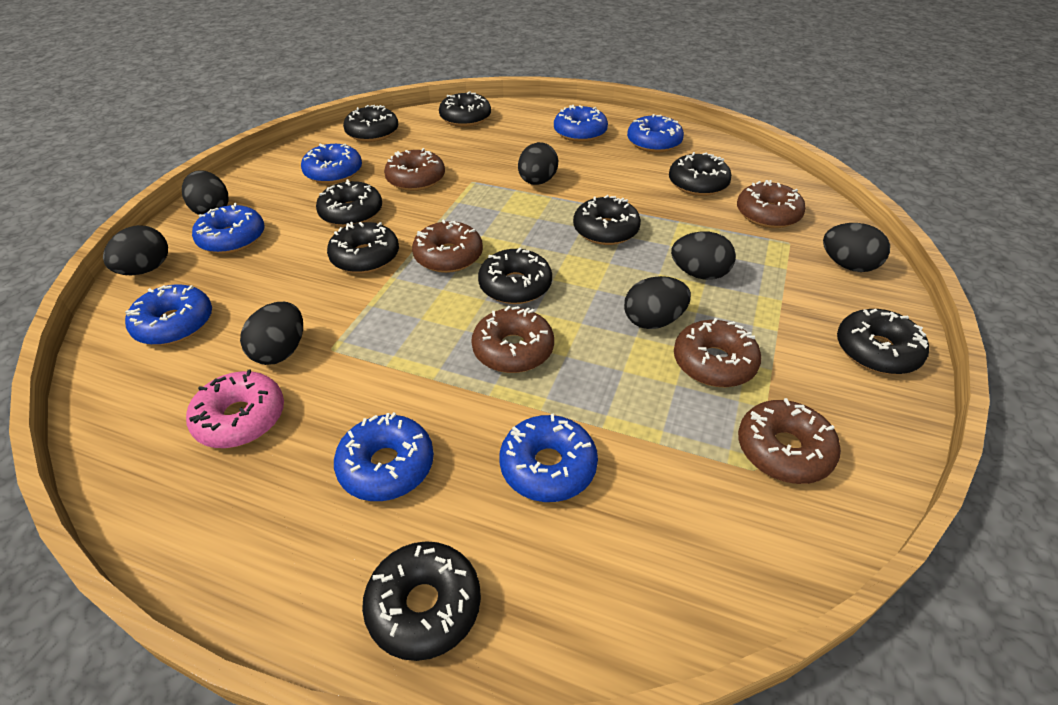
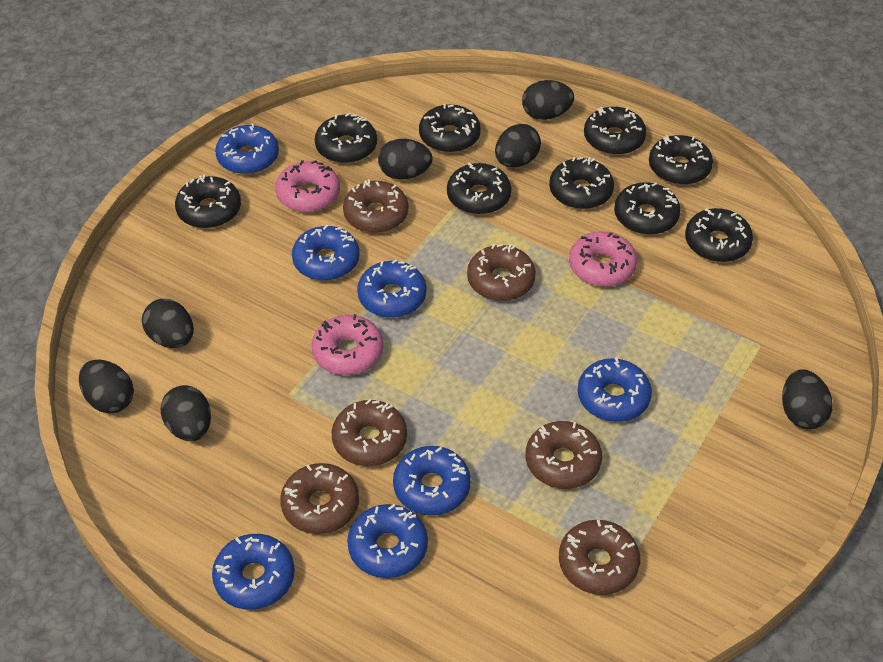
pink donut: 1 -> 3

